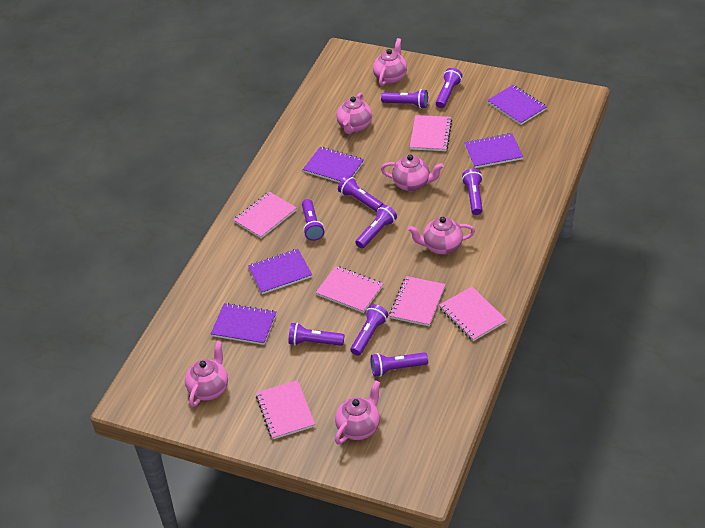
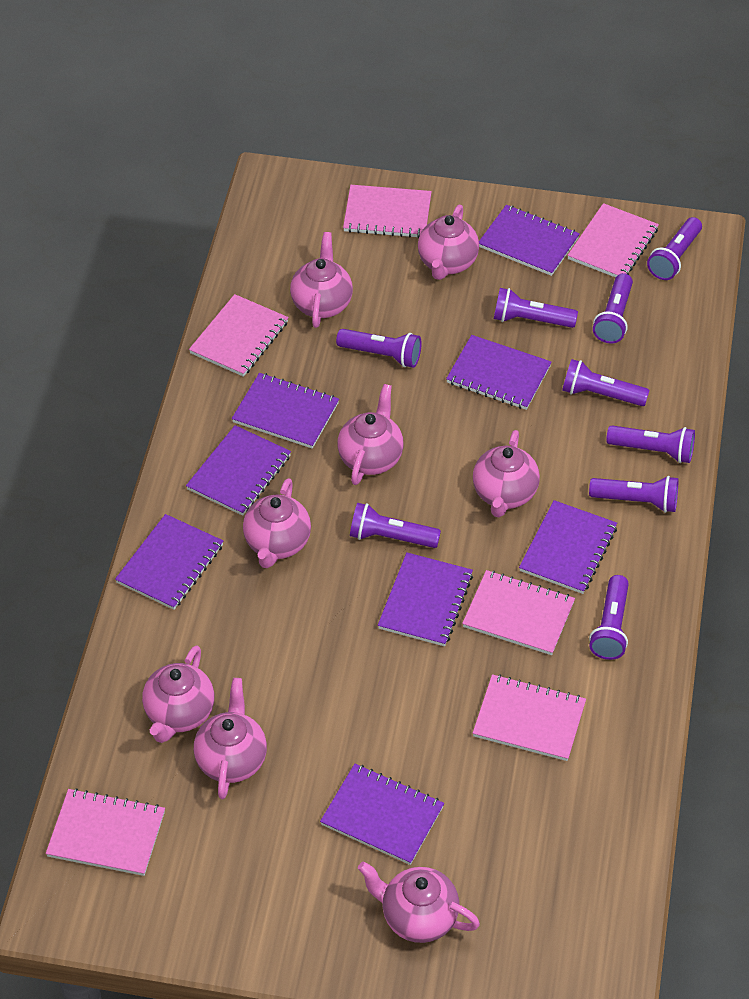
pink teapot: 6 -> 8
purple notebook: 5 -> 8

